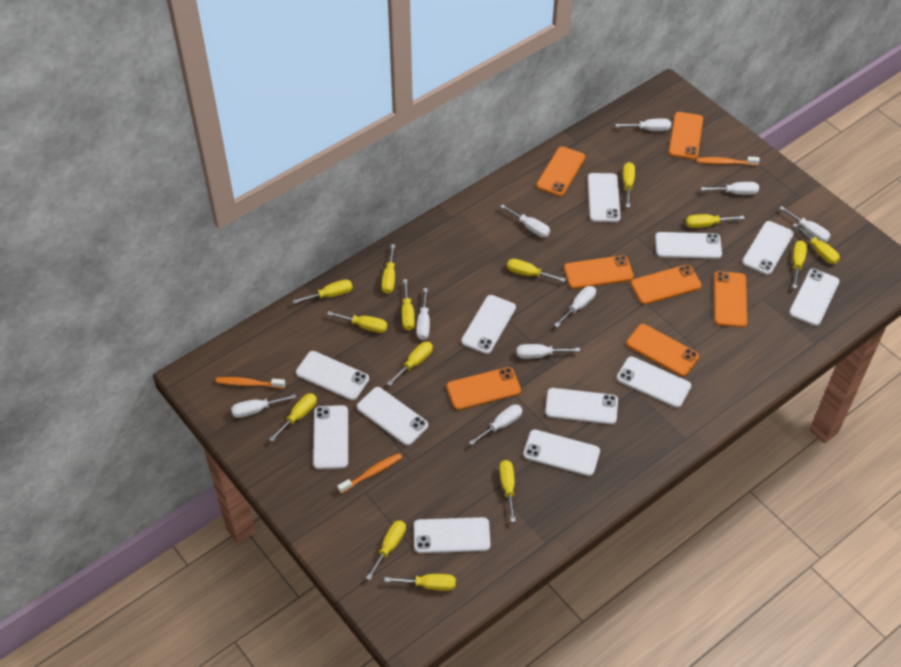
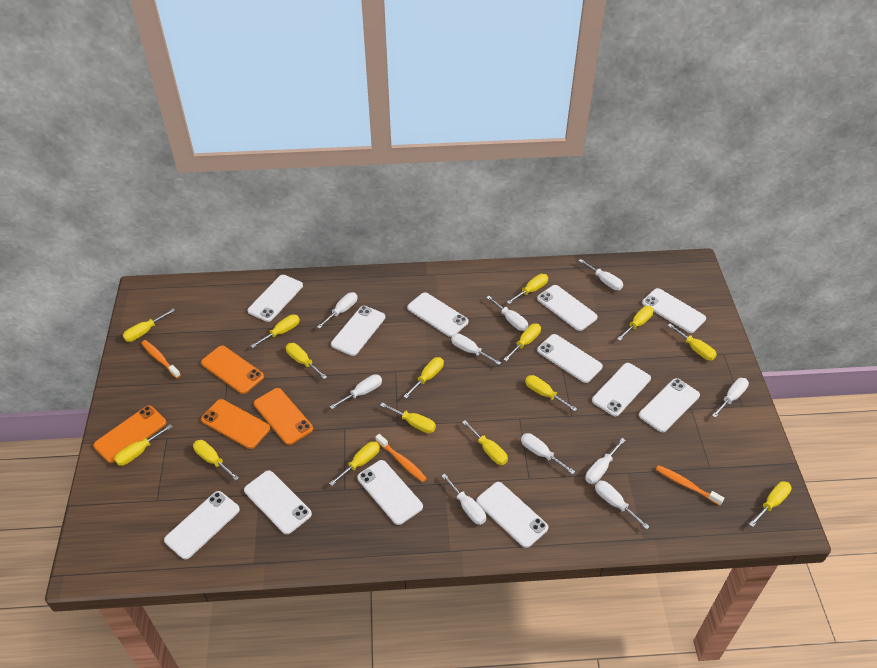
orange phone: 7 -> 4
white screwdriver: 9 -> 10
yellow screwdriver: 14 -> 15

